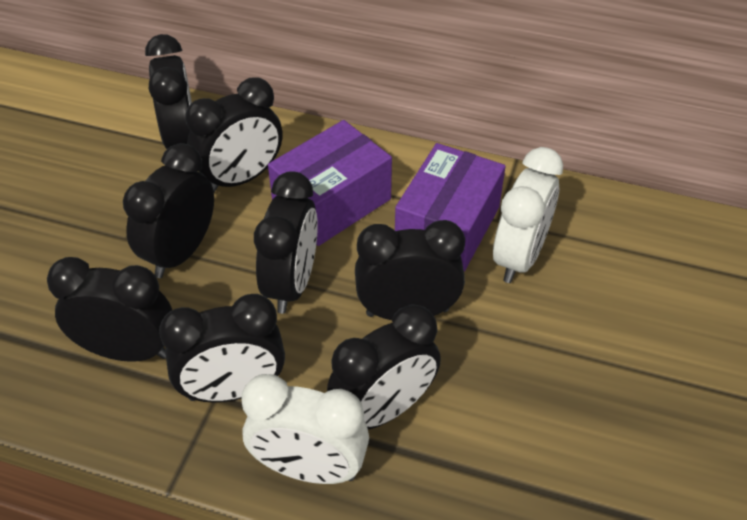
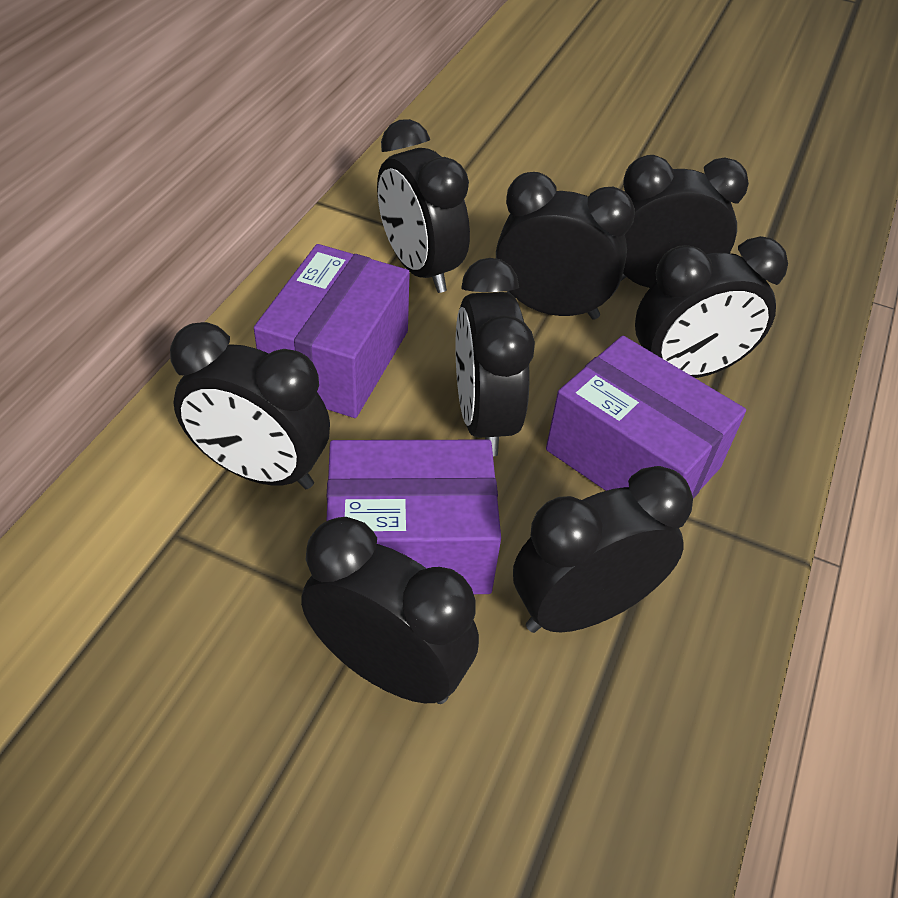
purple box: 2 -> 3
white clock: 2 -> 0

